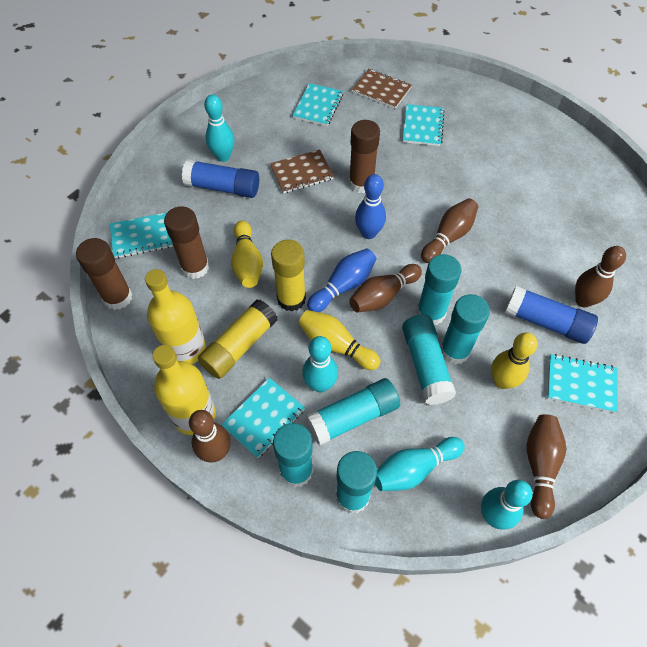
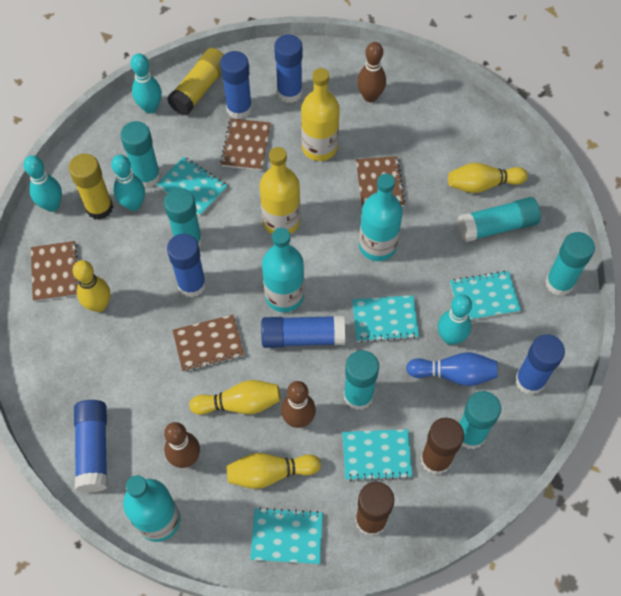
blue bowling pin: 2 -> 1
blue glue stick: 2 -> 6
brown bowling pin: 5 -> 3
brown glue stick: 3 -> 2
brown notebook: 2 -> 4
turquoise bottle: 0 -> 3
yellow bowling pin: 3 -> 4

